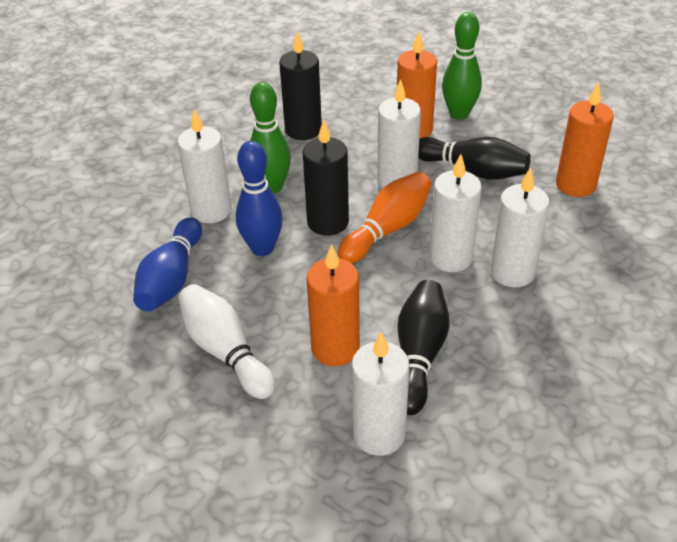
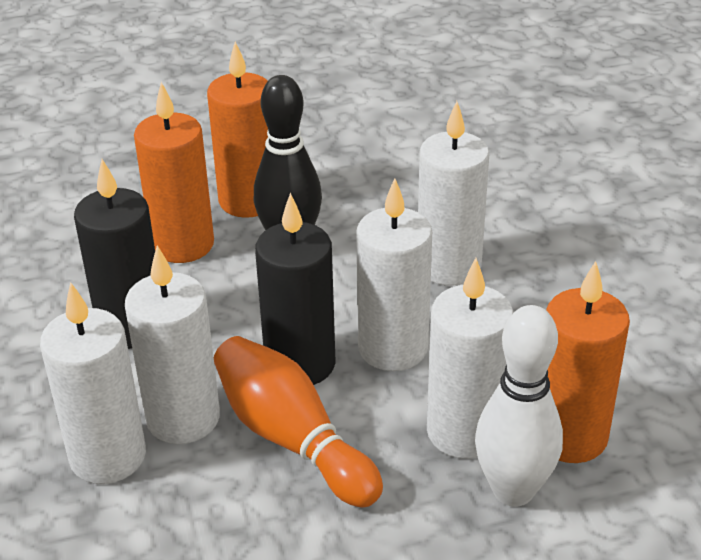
black bowling pin: 2 -> 1
blue bowling pin: 2 -> 0
green bowling pin: 2 -> 0

